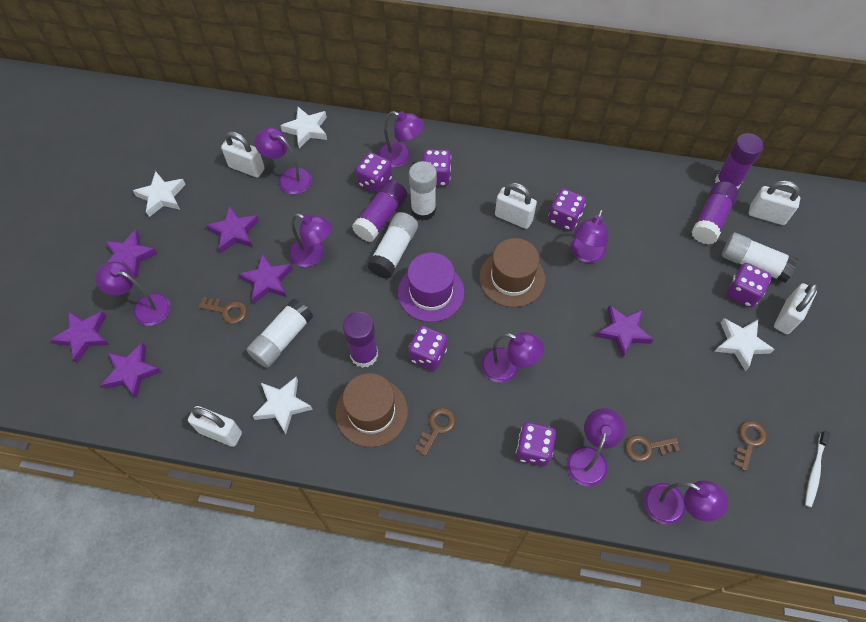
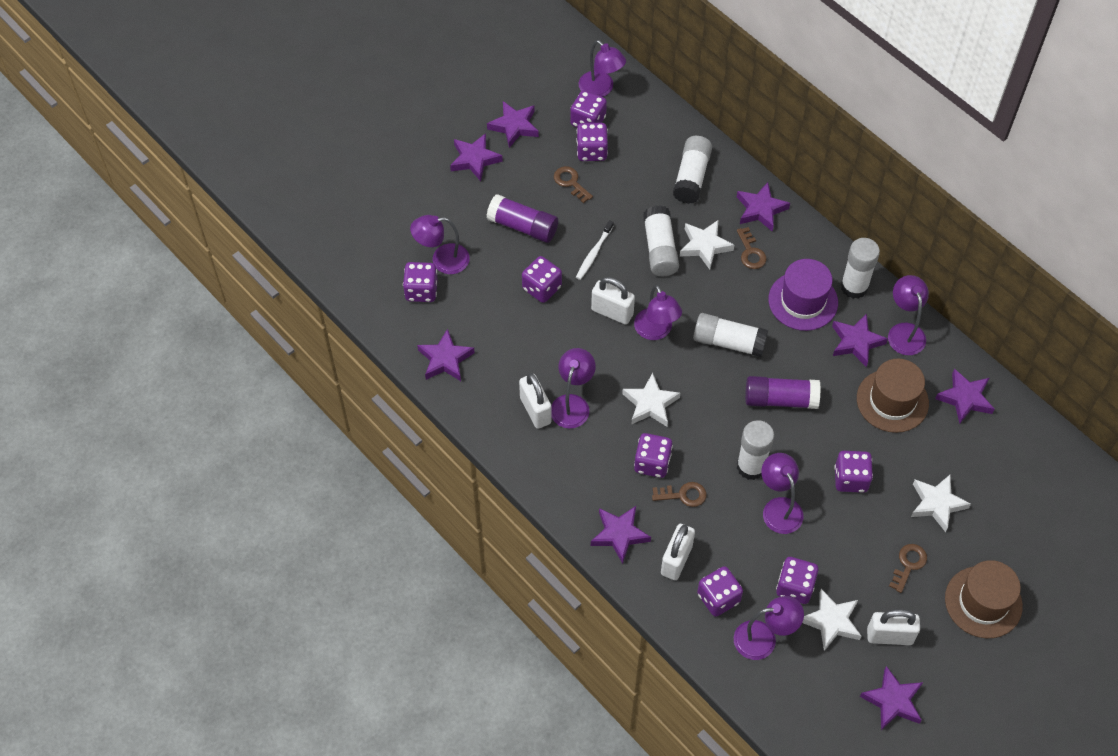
purple dice: 6 -> 8
purple glue stick: 4 -> 2
purple lamp: 8 -> 7
purple star: 6 -> 8
white glue stick: 4 -> 5
white padlock: 5 -> 4

